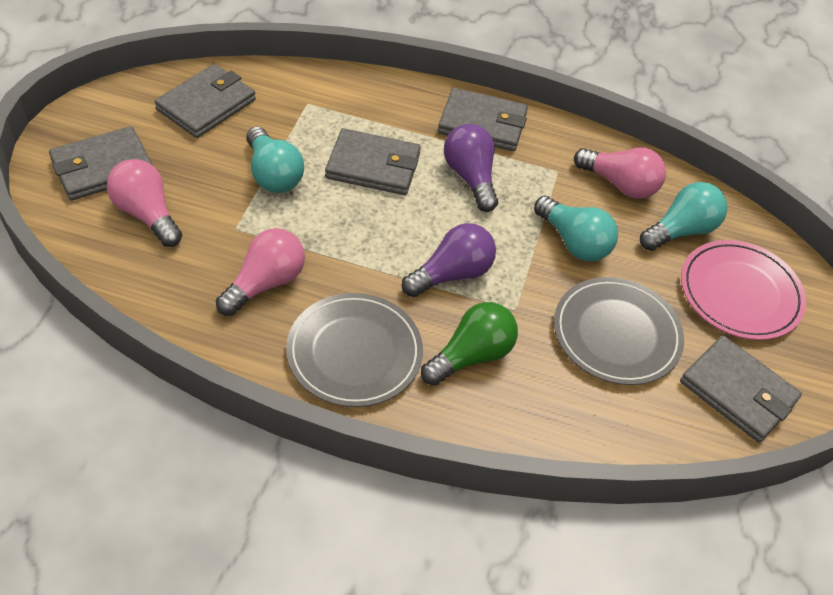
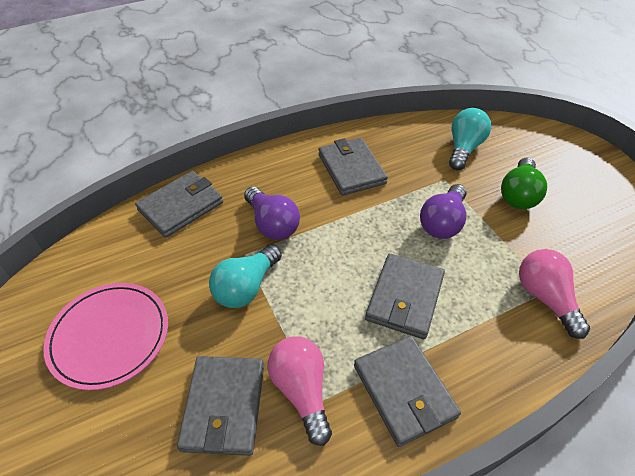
grey plate: 2 -> 0
pink light bulb: 3 -> 2
turquoise light bulb: 3 -> 2

